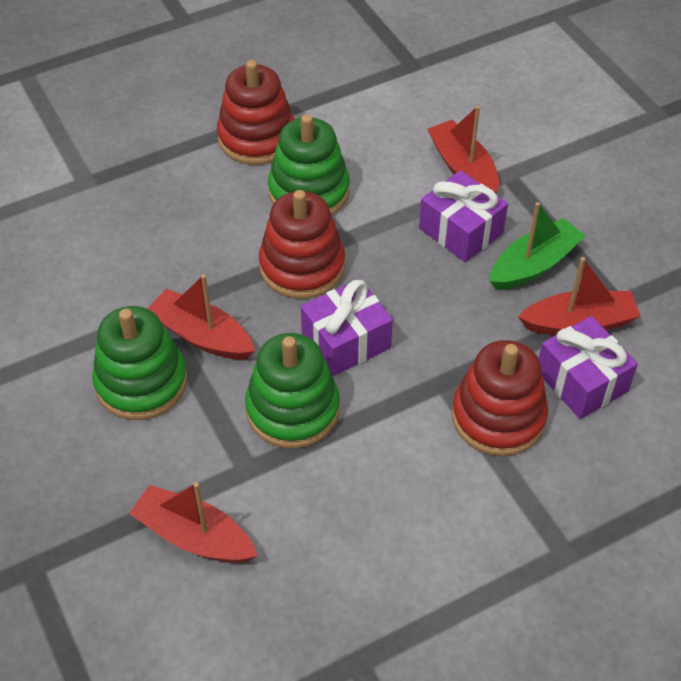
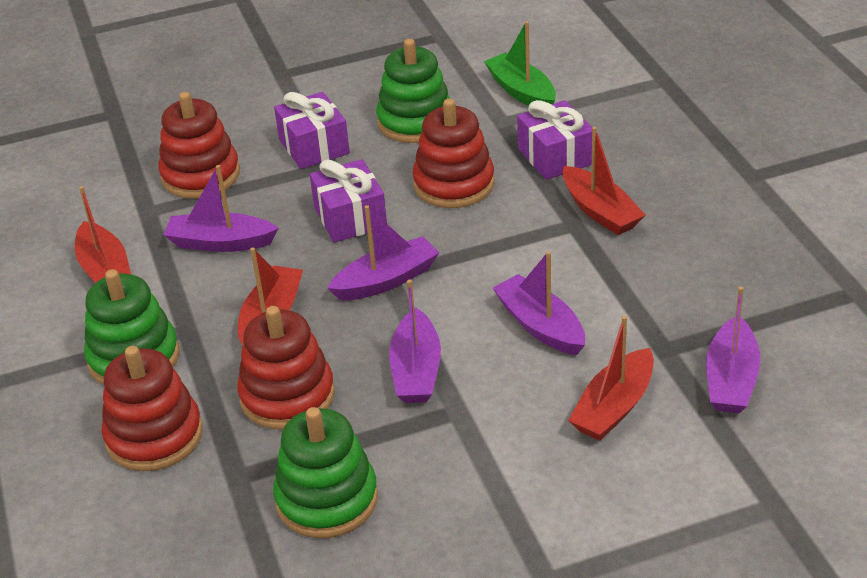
purple boat: 0 -> 5
red stacking toy: 3 -> 4

